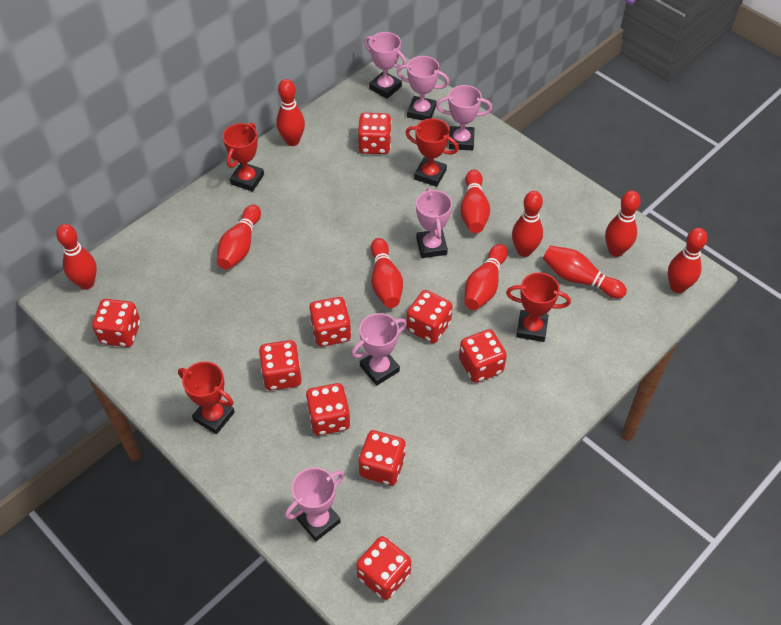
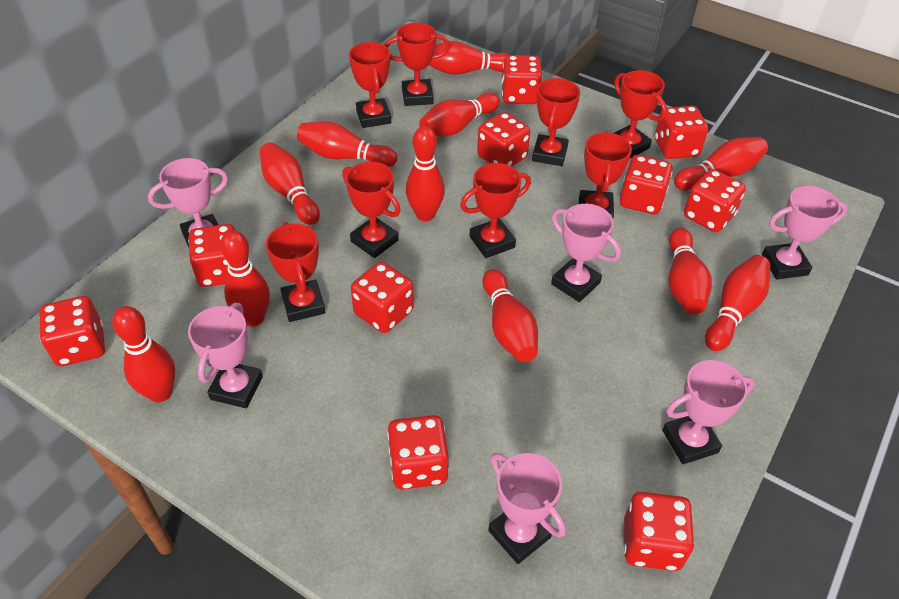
red bowling pin: 10 -> 11
red dice: 9 -> 10
red trophy: 4 -> 8

